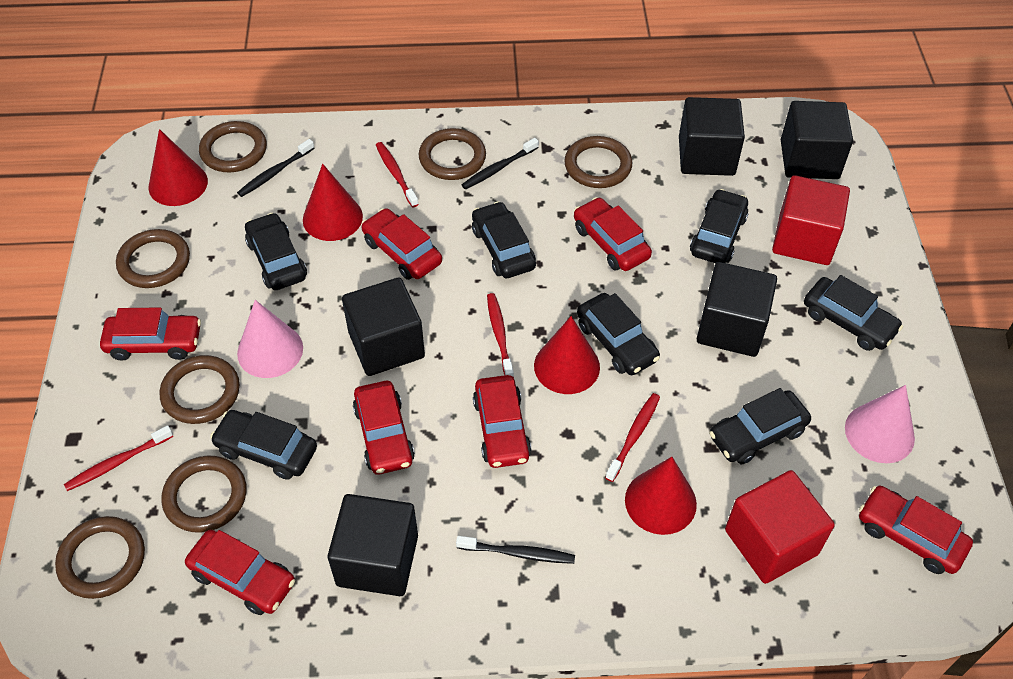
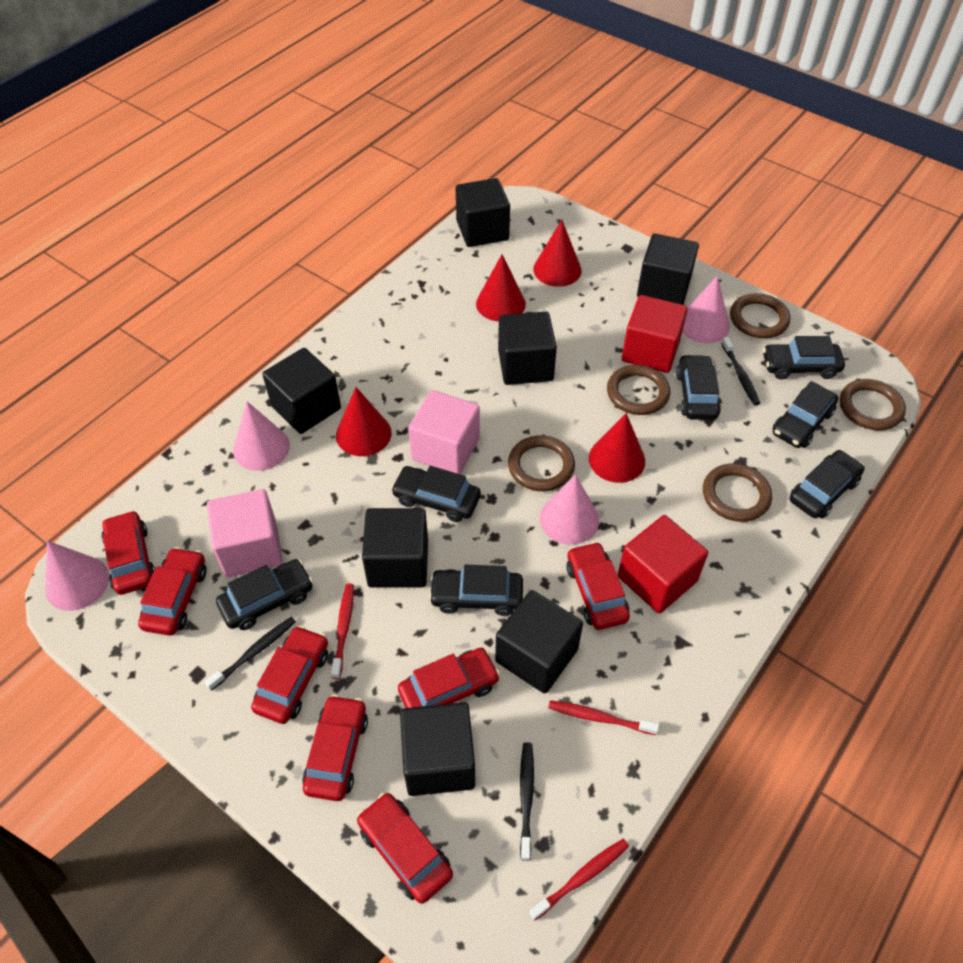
black cube: 5 -> 7
brown ring: 7 -> 5
pink cone: 2 -> 4
pink cube: 0 -> 2
red toothbrush: 4 -> 3

